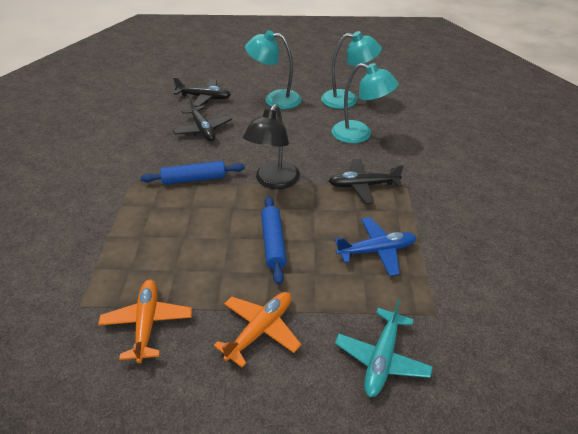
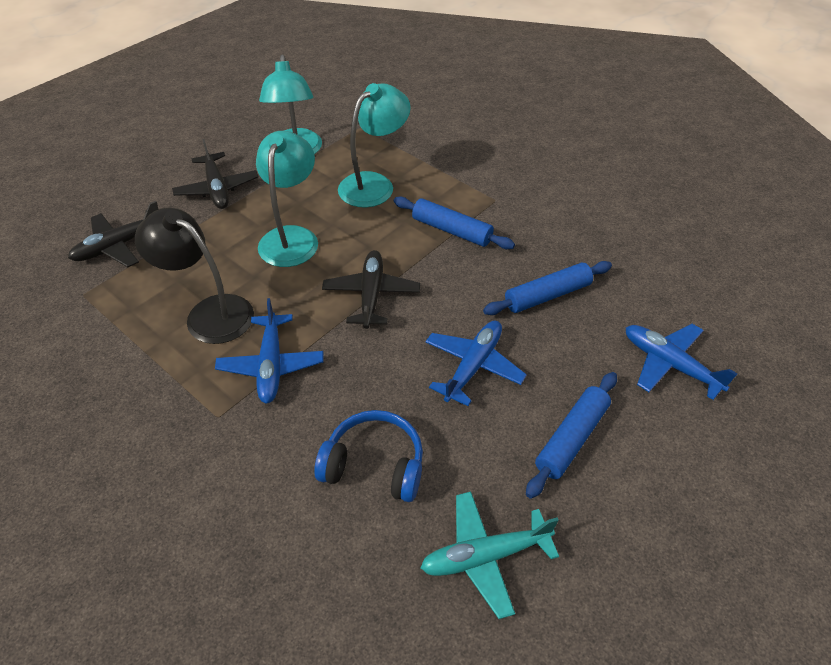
blue headphones: 0 -> 1
blue plane: 1 -> 3
blue rolling pin: 2 -> 3
orange plane: 2 -> 0

